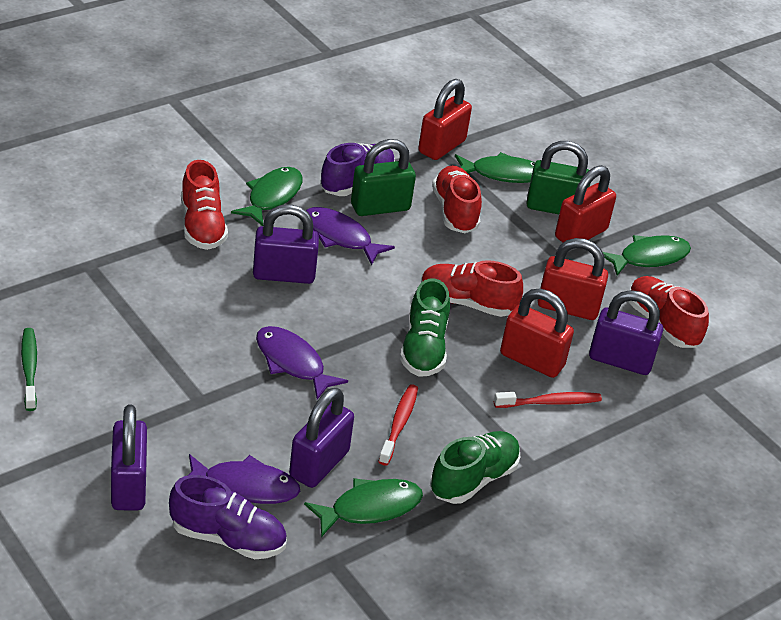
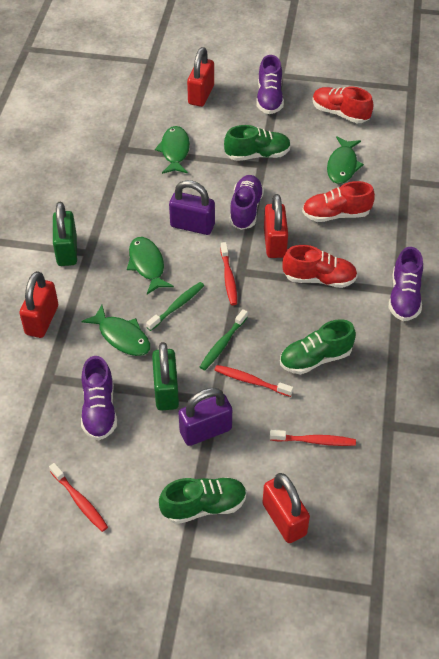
green shoe: 2 -> 3
green toothbrush: 1 -> 2
purple fish: 3 -> 0
purple padlock: 4 -> 2
purple shoe: 2 -> 4
red shoe: 4 -> 3
red toothbrush: 2 -> 4

